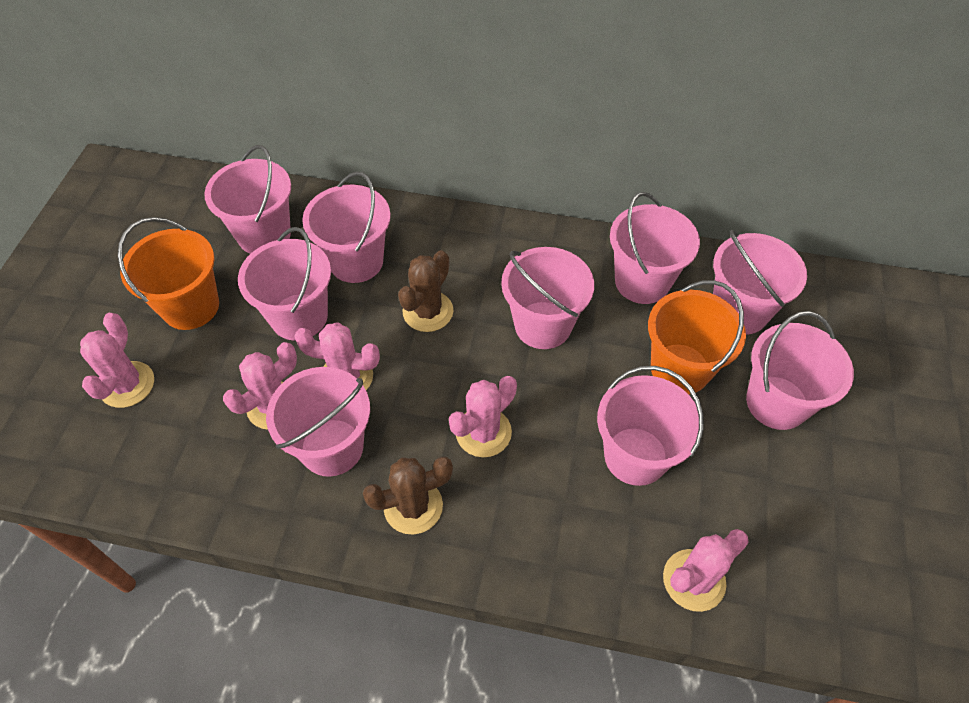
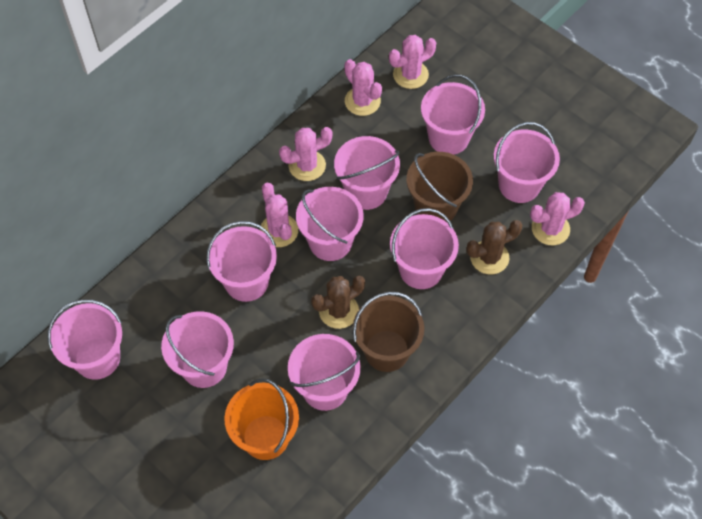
brown bucket: 0 -> 2
orange bucket: 2 -> 1

